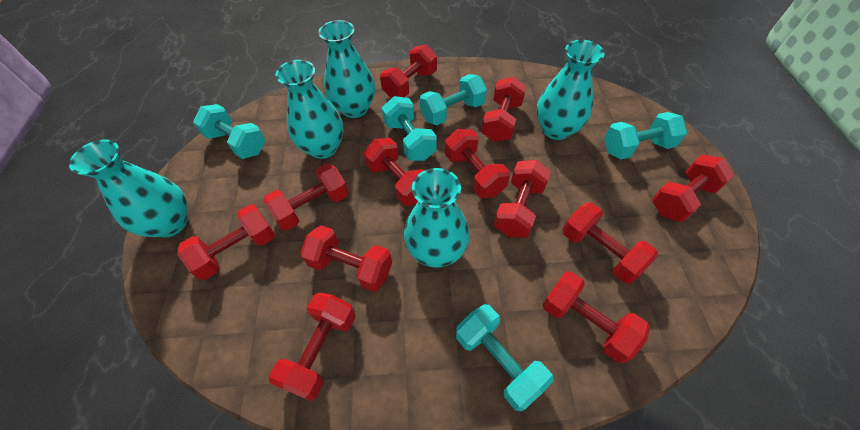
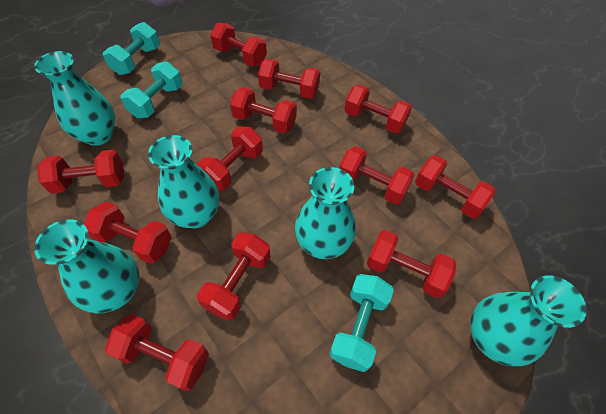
turquoise dumbbell: 5 -> 3

